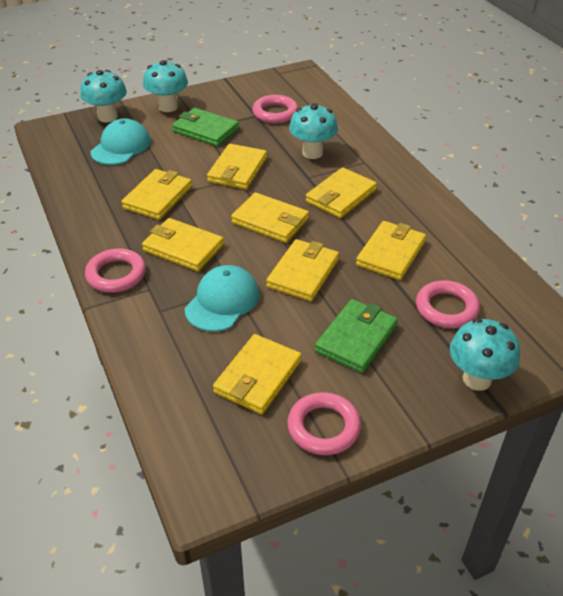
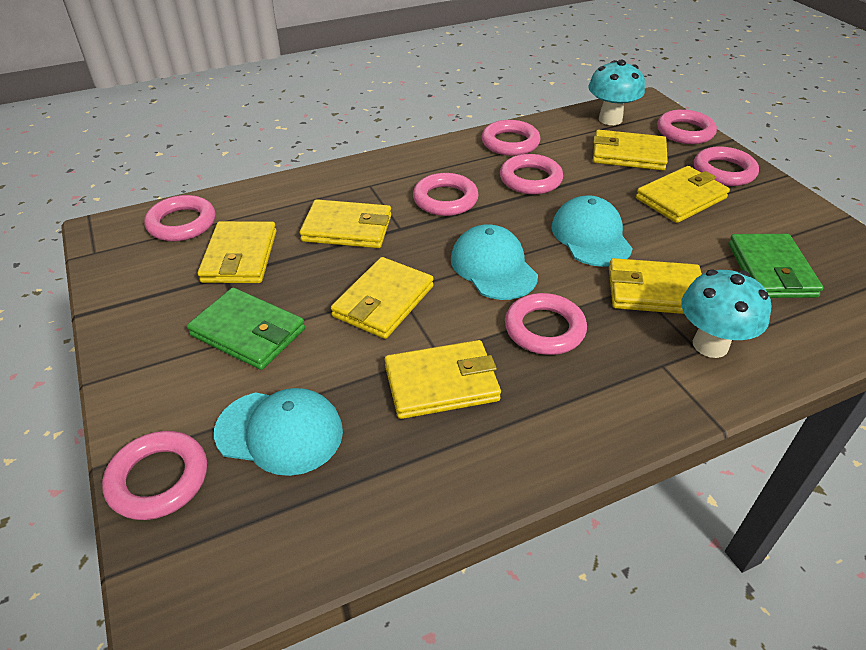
pink ring: 4 -> 8
turquoise cap: 2 -> 3
turquoise mushroom: 4 -> 2
yellow wallet: 8 -> 7

